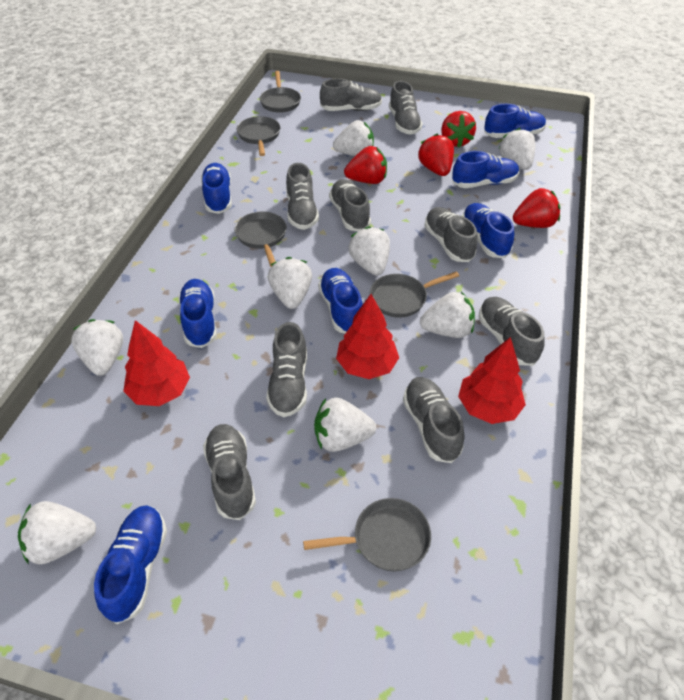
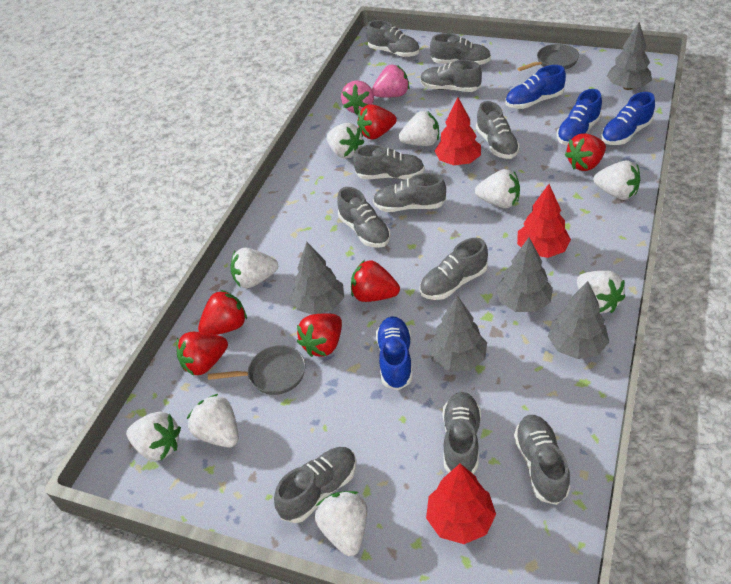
blue shoe: 7 -> 4
grey pan: 5 -> 2
grey shoe: 9 -> 11
grey tree: 0 -> 5
pink strawberry: 0 -> 2
red strawberry: 4 -> 6
white strawberry: 8 -> 9

